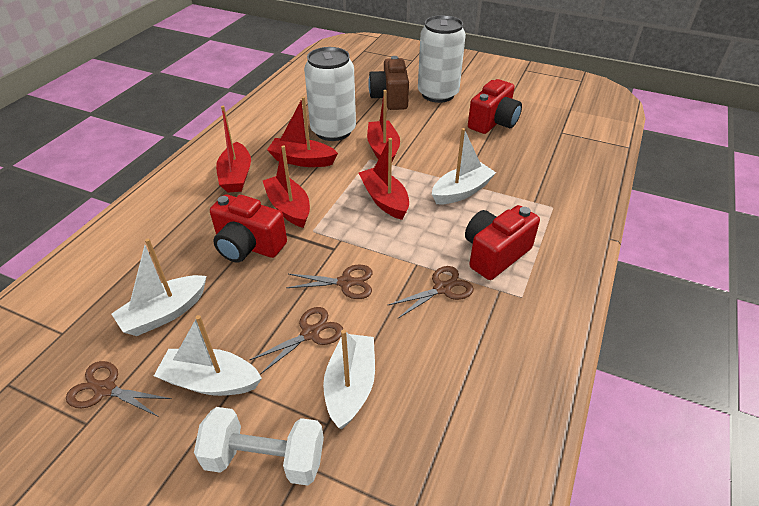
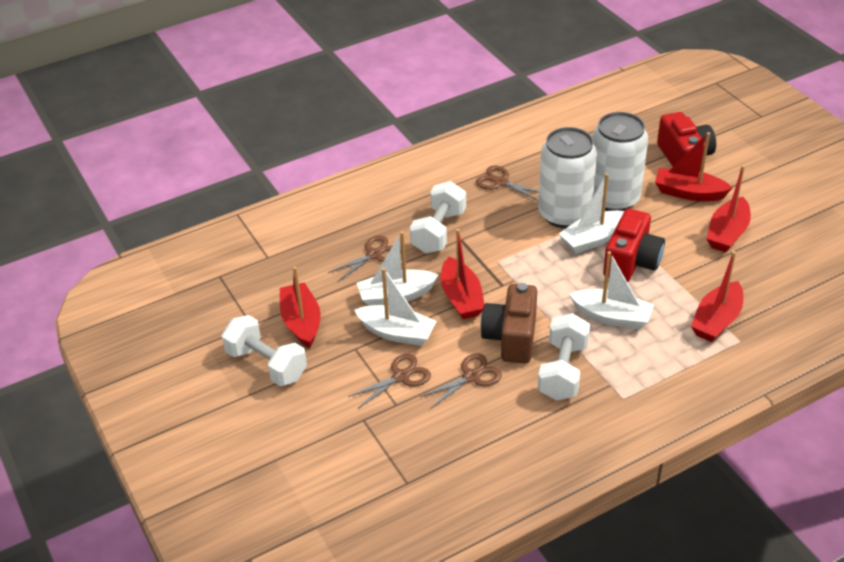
red camera: 3 -> 2
white dumbbell: 1 -> 3

